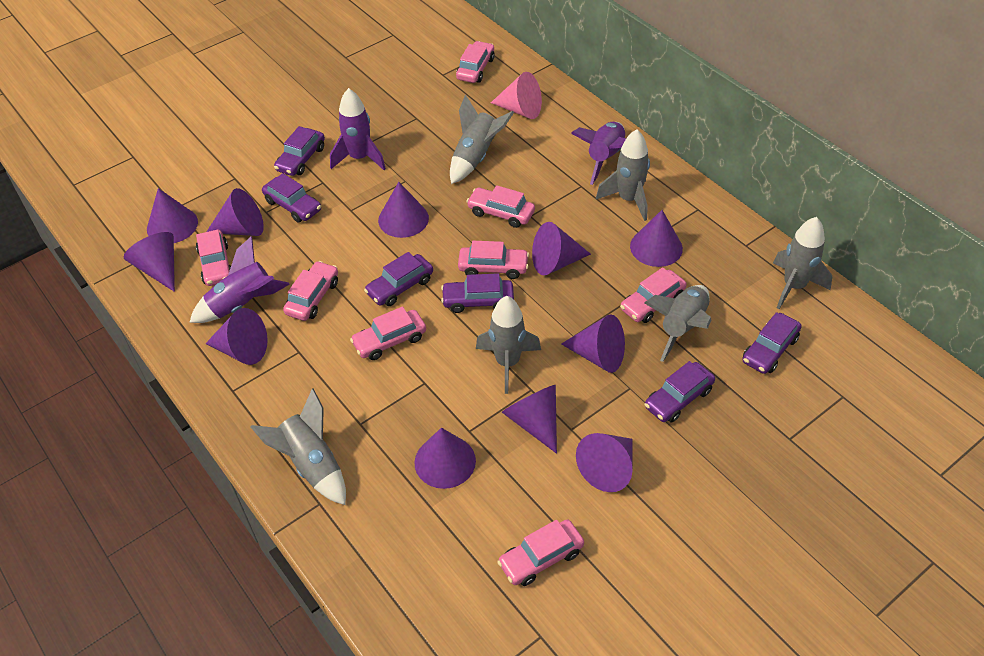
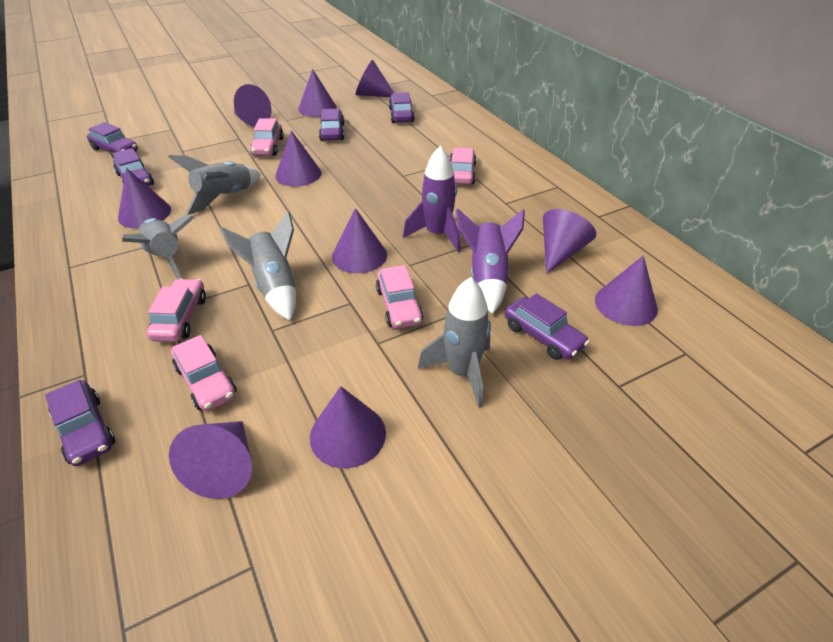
grey rocket: 6 -> 4
pink car: 8 -> 5
pink cone: 1 -> 0
purple cone: 11 -> 10
purple rocket: 3 -> 2

